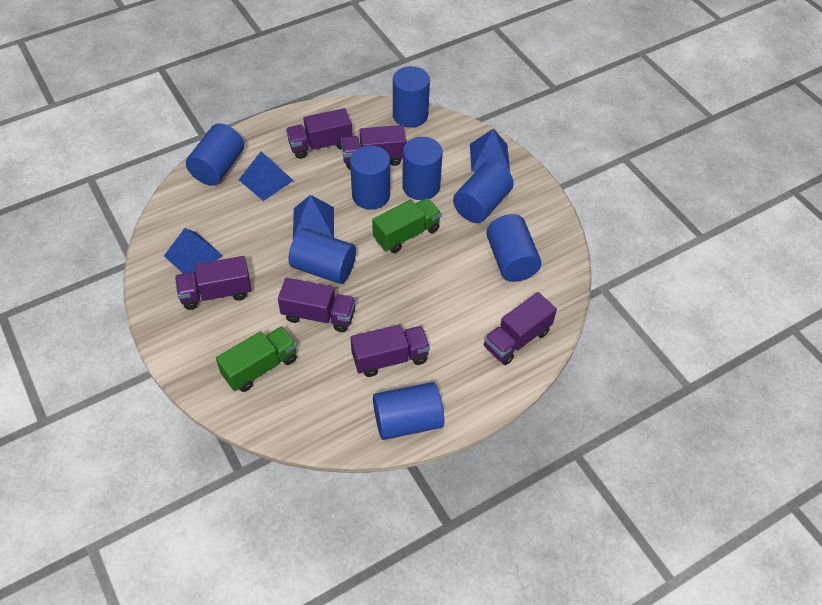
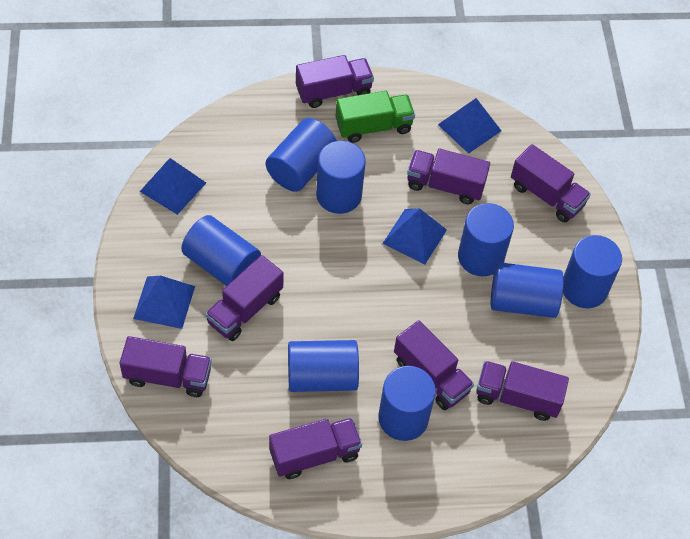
green truck: 2 -> 1
purple truck: 6 -> 8

